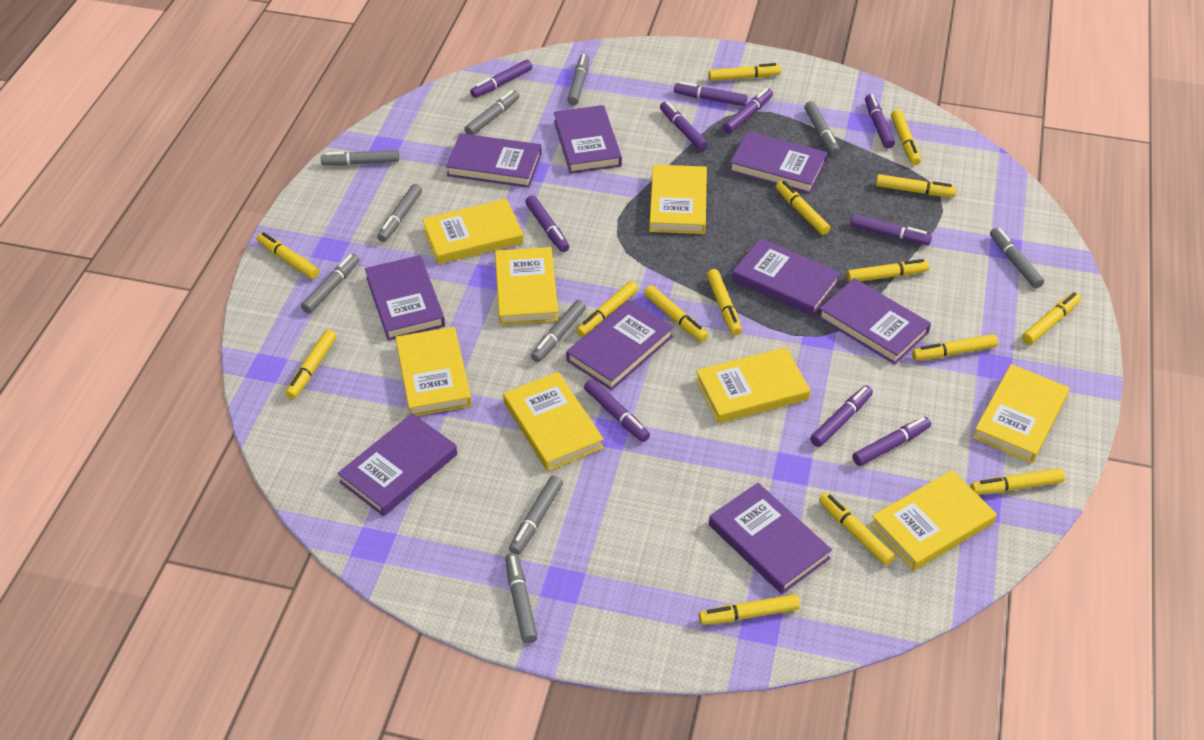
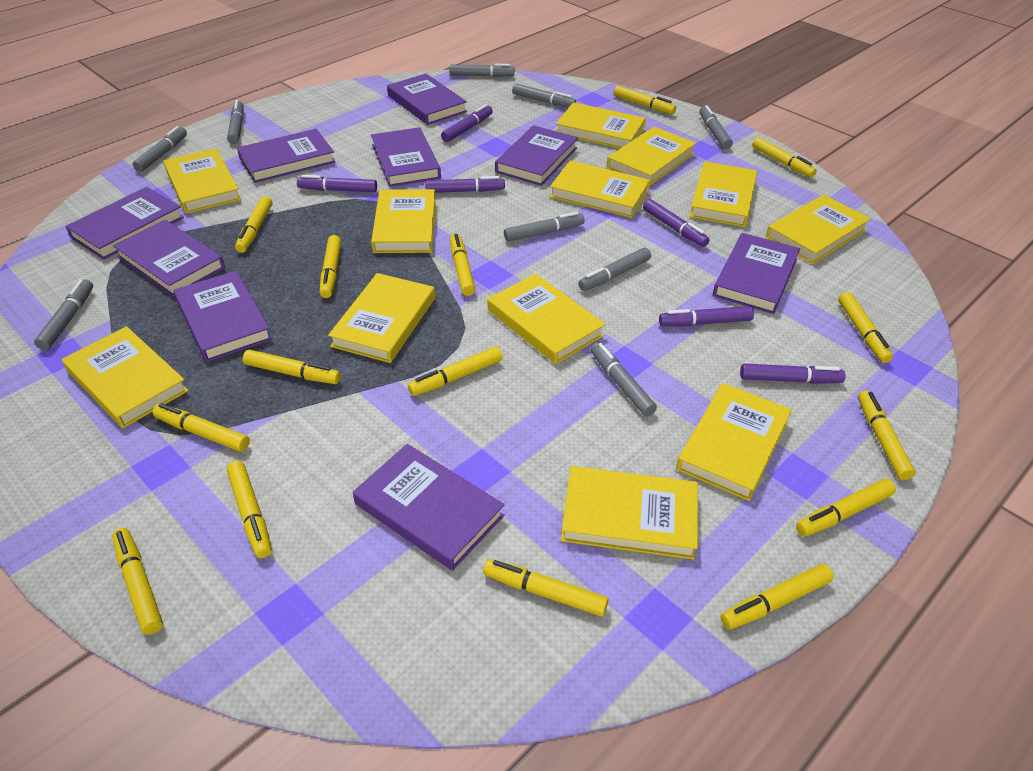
grey marker: 10 -> 9
purple marker: 10 -> 6
yellow book: 8 -> 12

